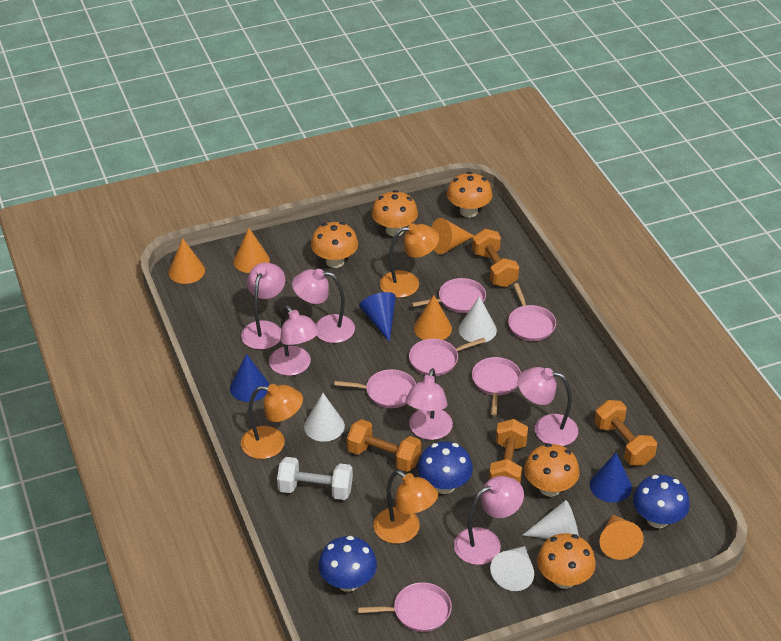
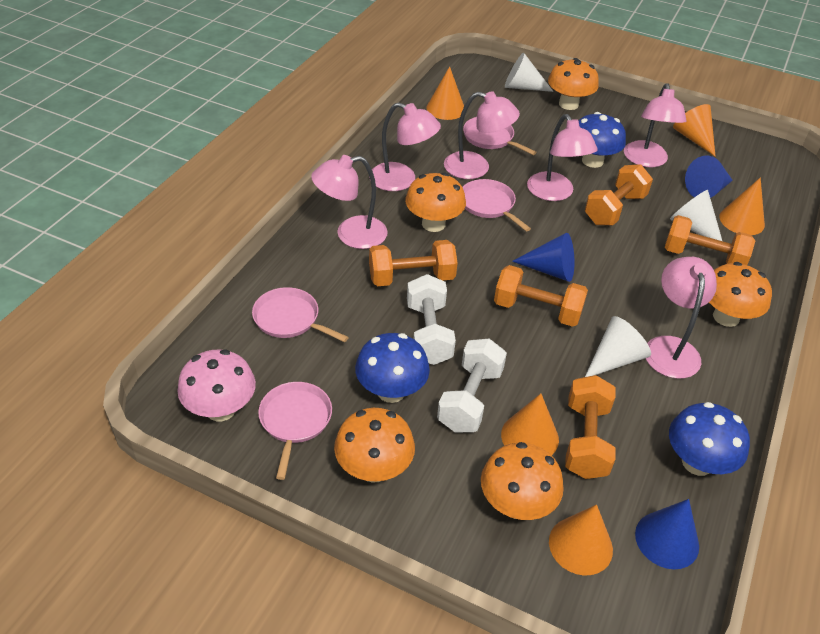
orange dumbbell: 4 -> 5
orange lamp: 3 -> 0
pink mushroom: 0 -> 1
pink pan: 6 -> 4
white cone: 4 -> 3
white dumbbell: 1 -> 2

